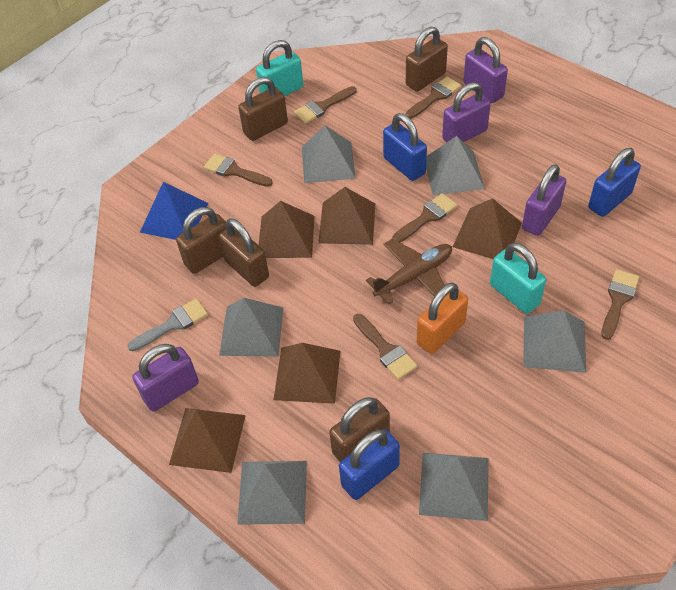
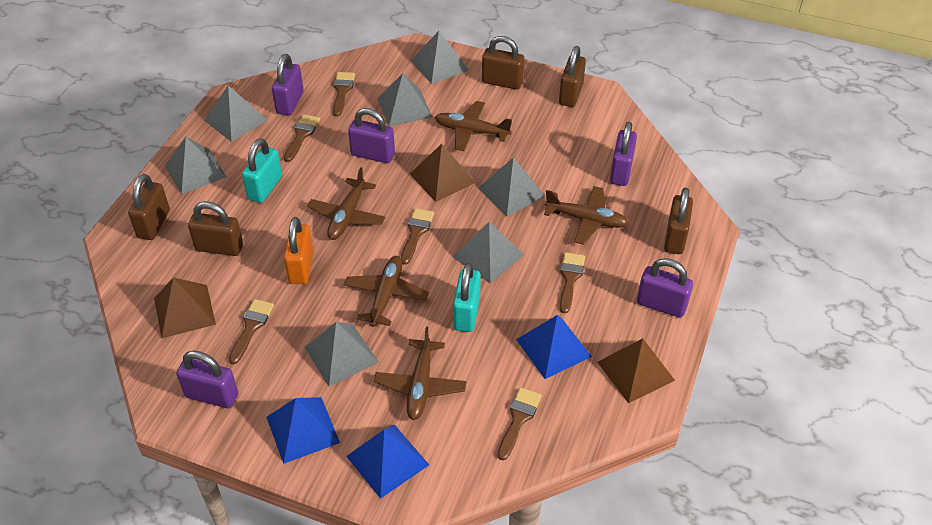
blue padlock: 3 -> 0
blue pyramid: 1 -> 3
brown plane: 1 -> 5
brown pyramid: 5 -> 3
grey brush: 1 -> 0
grey pyramid: 6 -> 7
purple padlock: 4 -> 5

